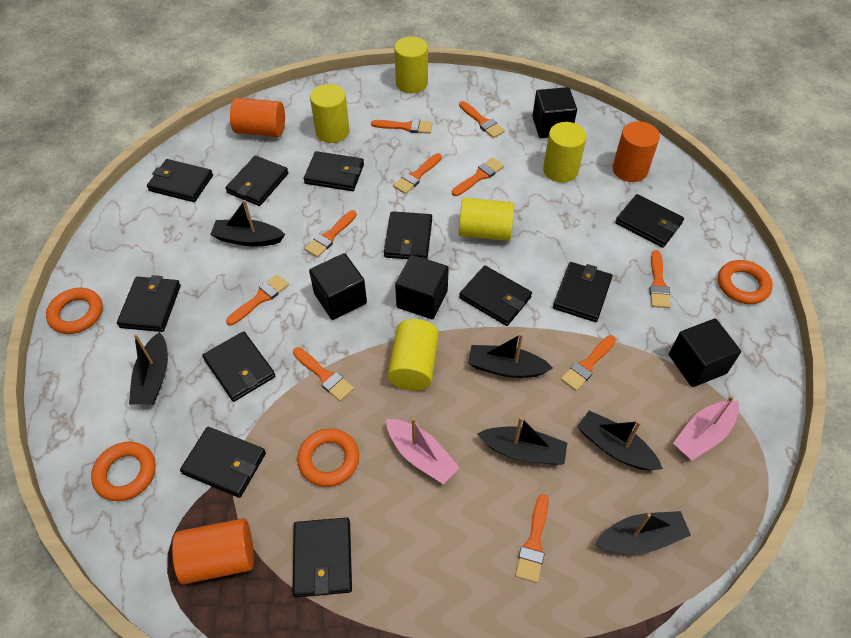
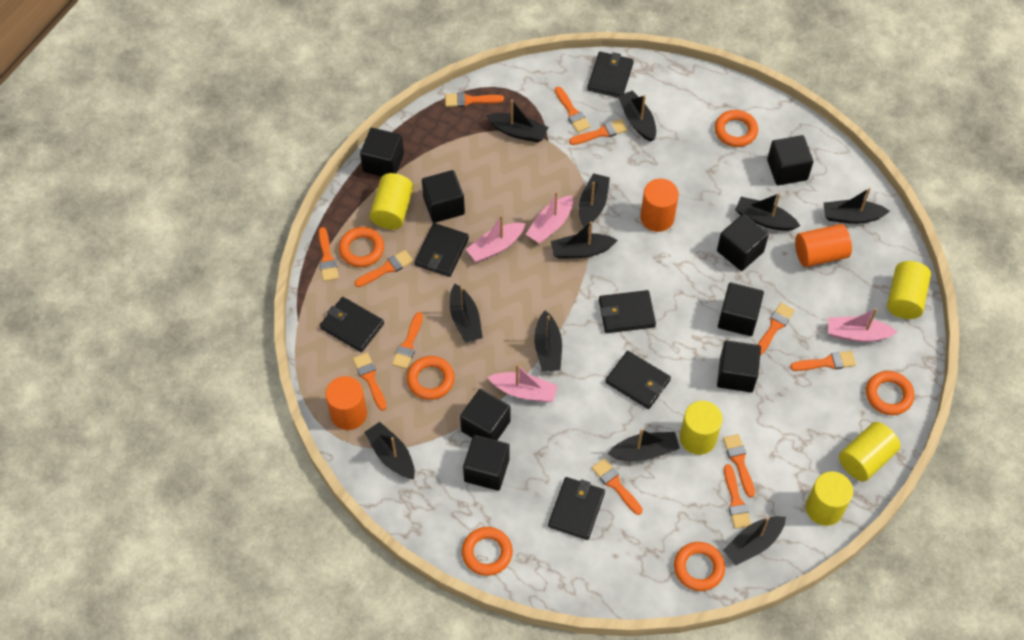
black boat: 6 -> 11
black cube: 4 -> 8
black wallet: 11 -> 6
orange brush: 10 -> 12
orange ring: 4 -> 6
pink boat: 2 -> 4

